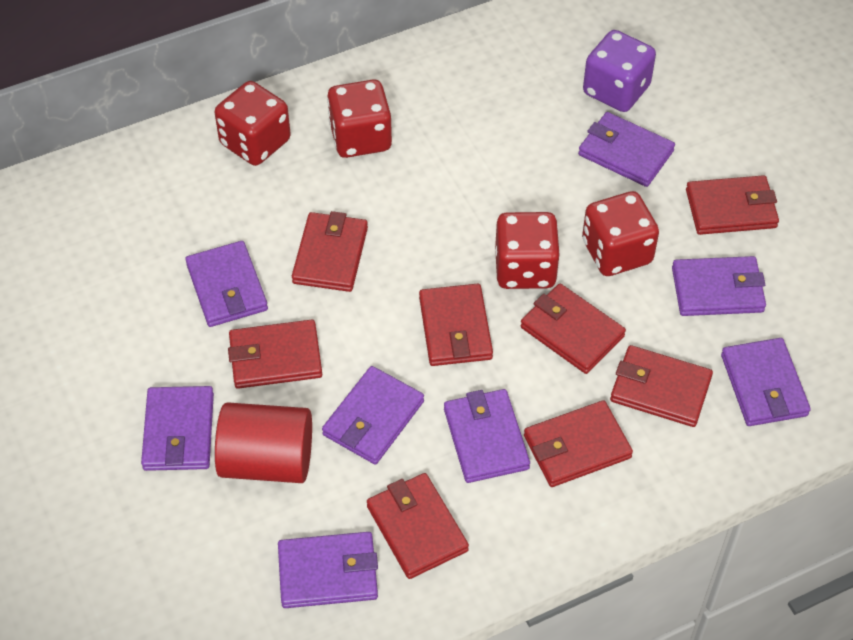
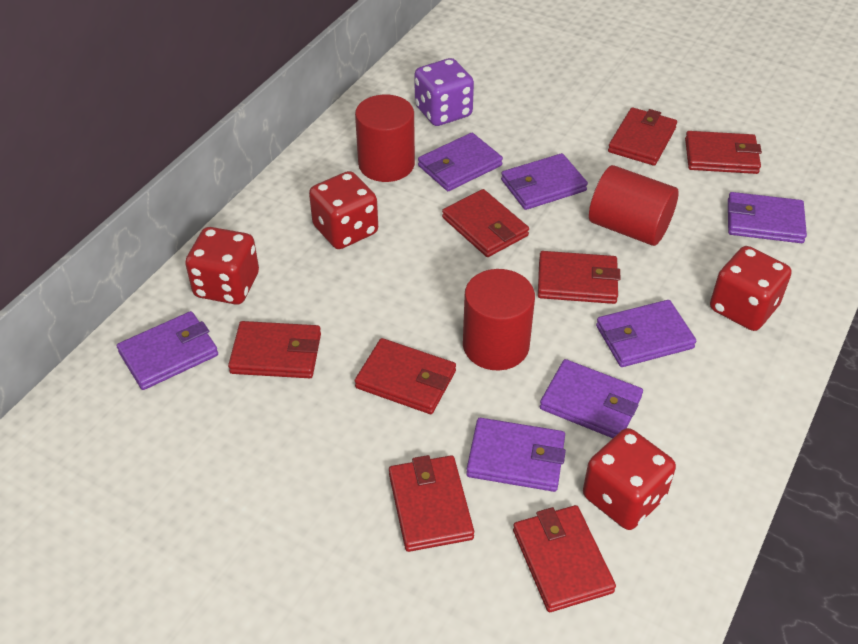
purple wallet: 8 -> 7
red cylinder: 1 -> 3

